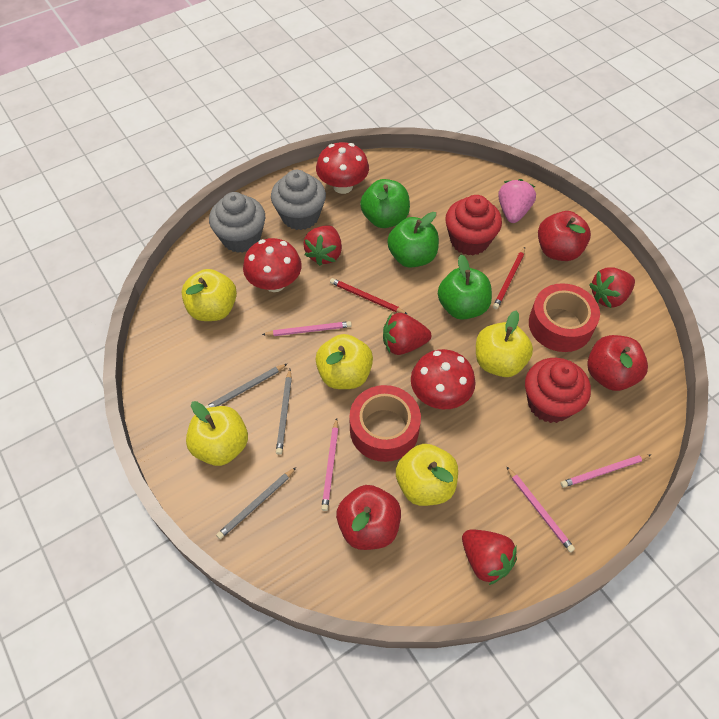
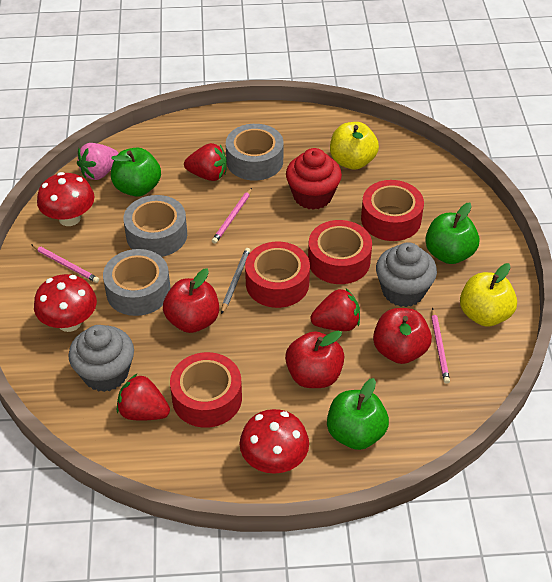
grey pencil: 3 -> 1
grey tape: 0 -> 3
pink pencil: 4 -> 3
red cupcake: 2 -> 1
red pencil: 2 -> 0
red strawberry: 4 -> 3
red tape: 2 -> 4
yellow apple: 5 -> 2

